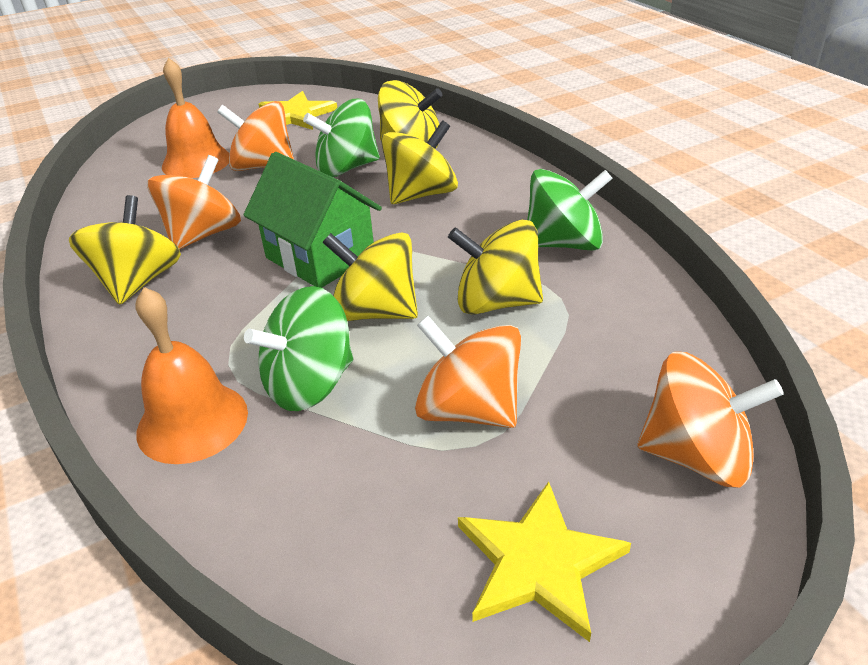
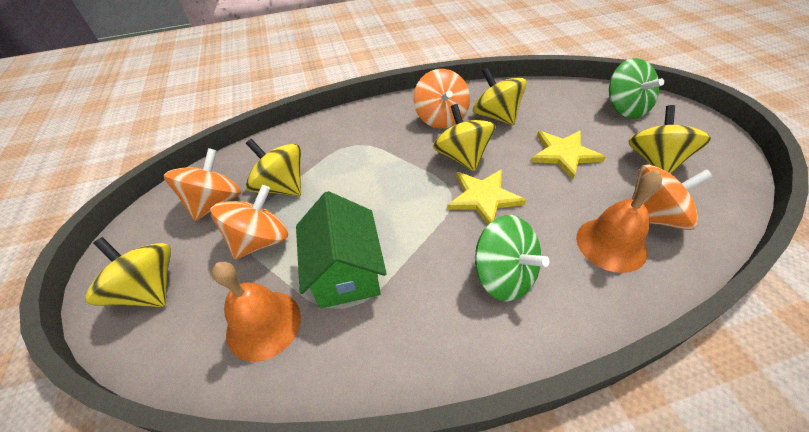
green spinning top: 3 -> 2

